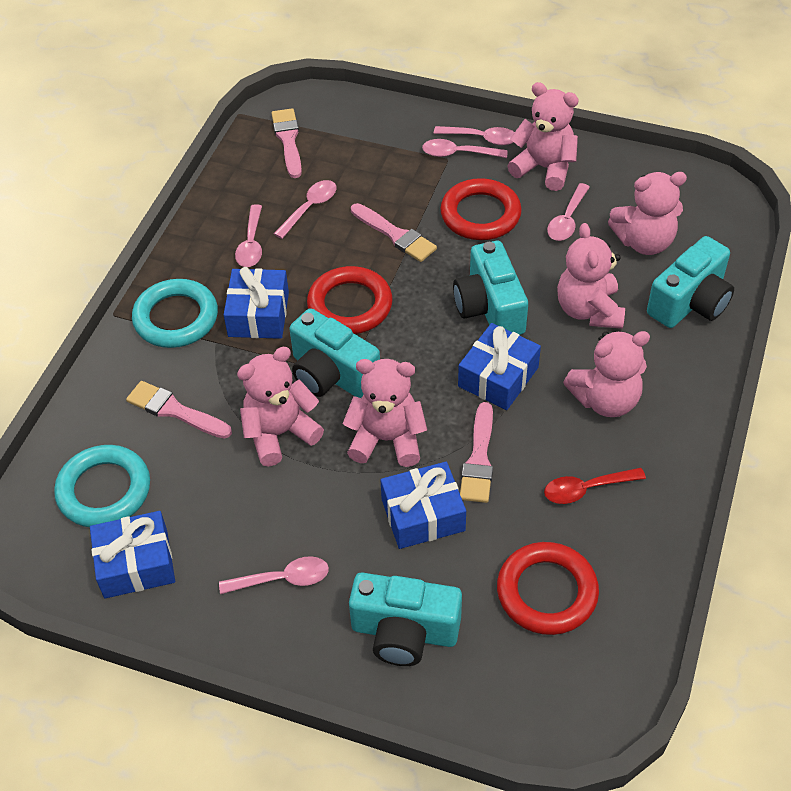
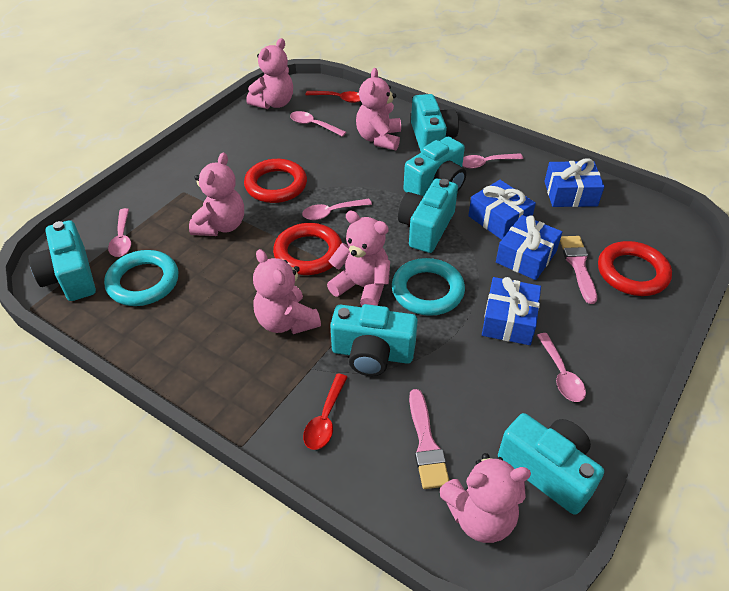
pink brush: 4 -> 2
pink spoon: 6 -> 5
red spoon: 1 -> 2
turquoise camera: 4 -> 6

